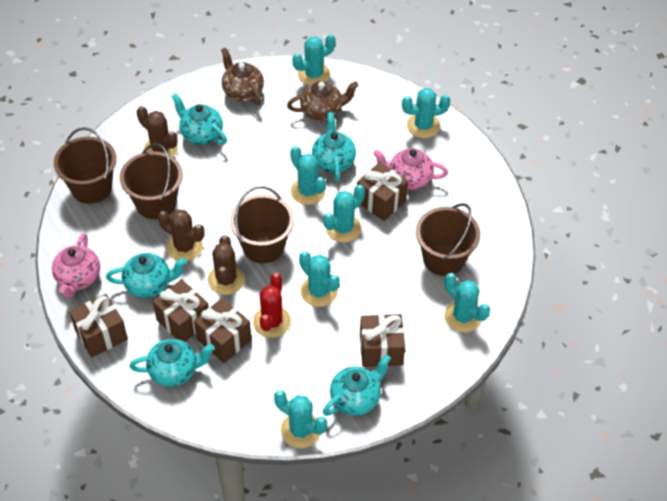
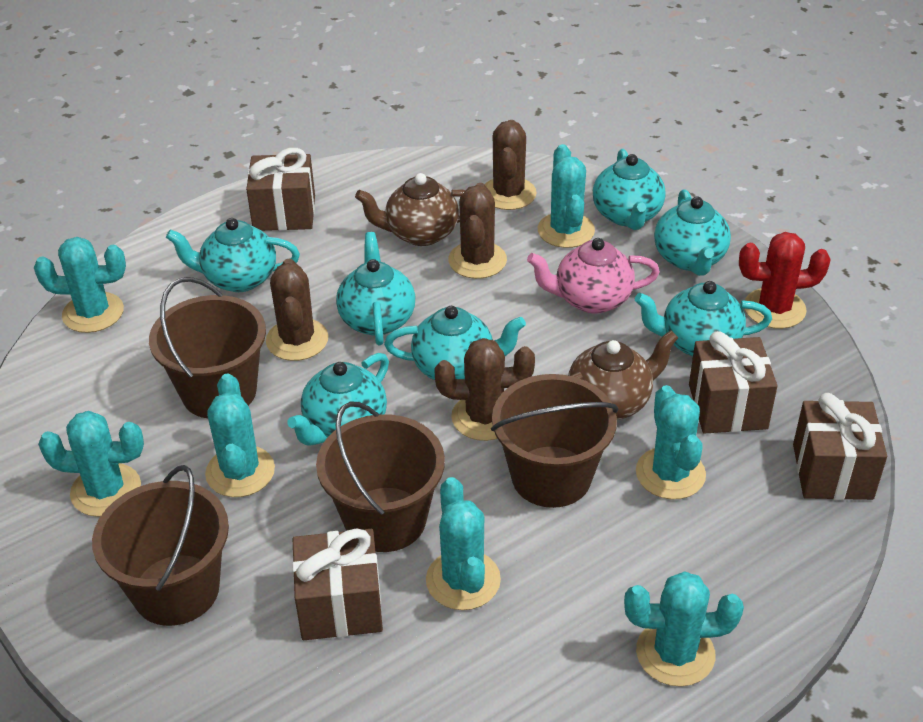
brown cactus: 3 -> 4
brown gift: 5 -> 4
pink teapot: 2 -> 1
turquoise teapot: 5 -> 7

